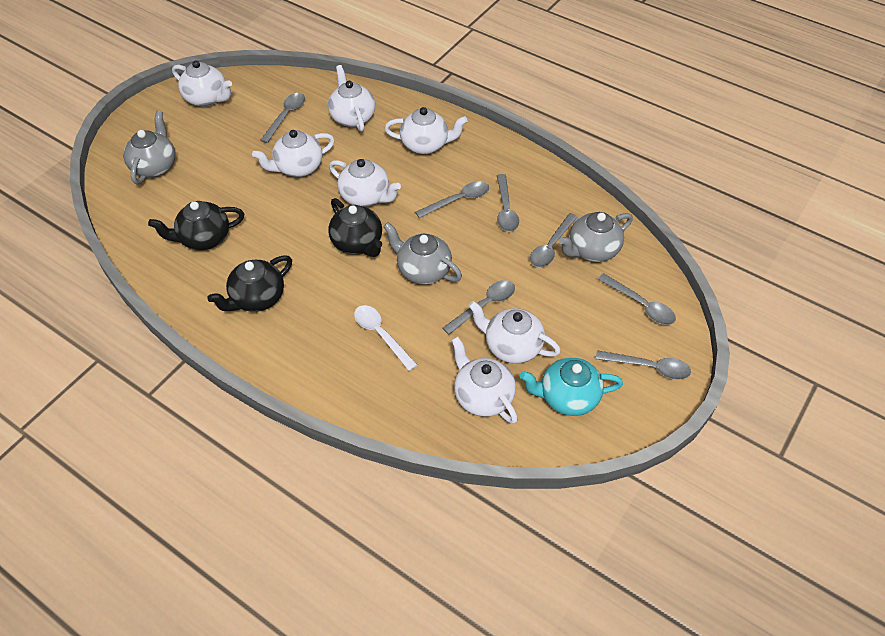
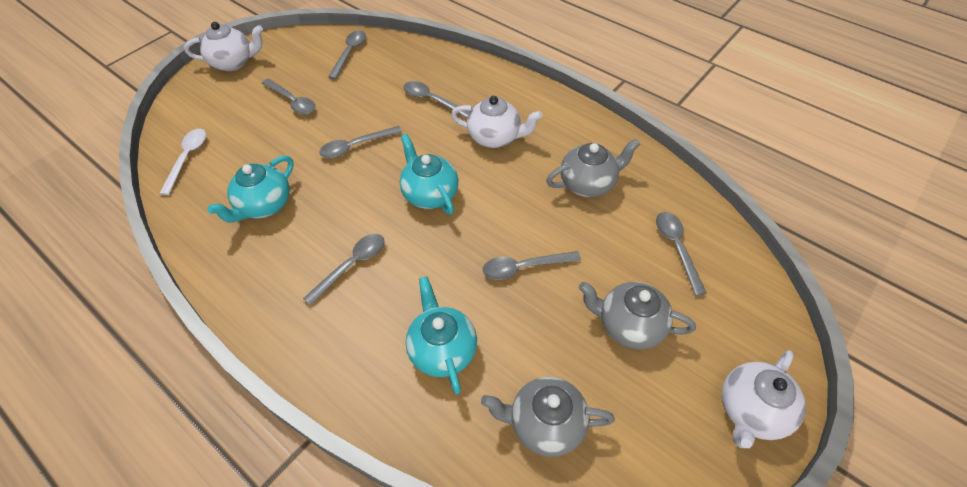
black teapot: 3 -> 0
turquoise teapot: 1 -> 3
white teapot: 7 -> 3

